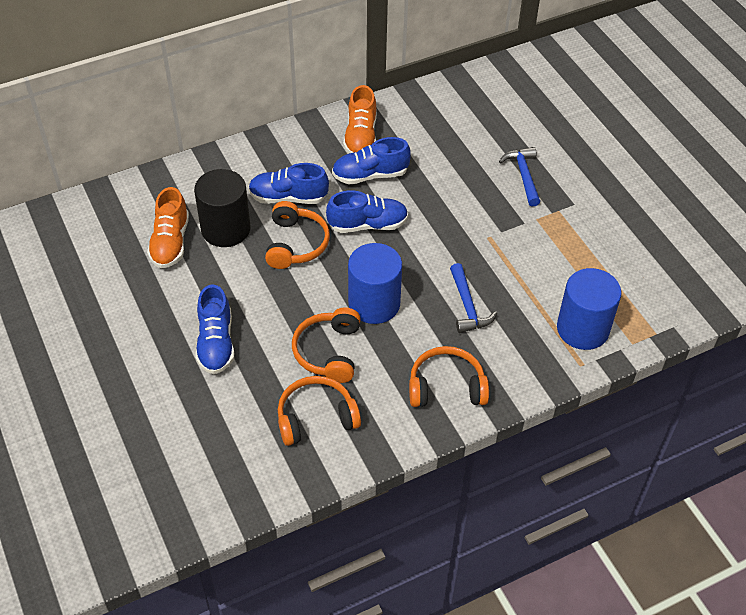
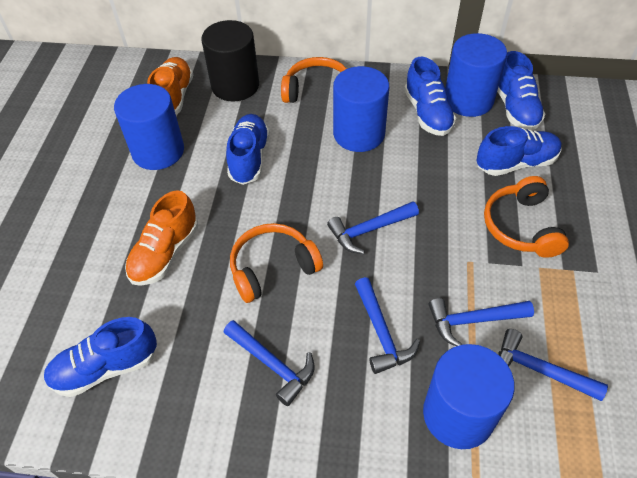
blue cylinder: 2 -> 4
blue hammer: 2 -> 5
blue shoe: 4 -> 5
orange headphones: 4 -> 3

